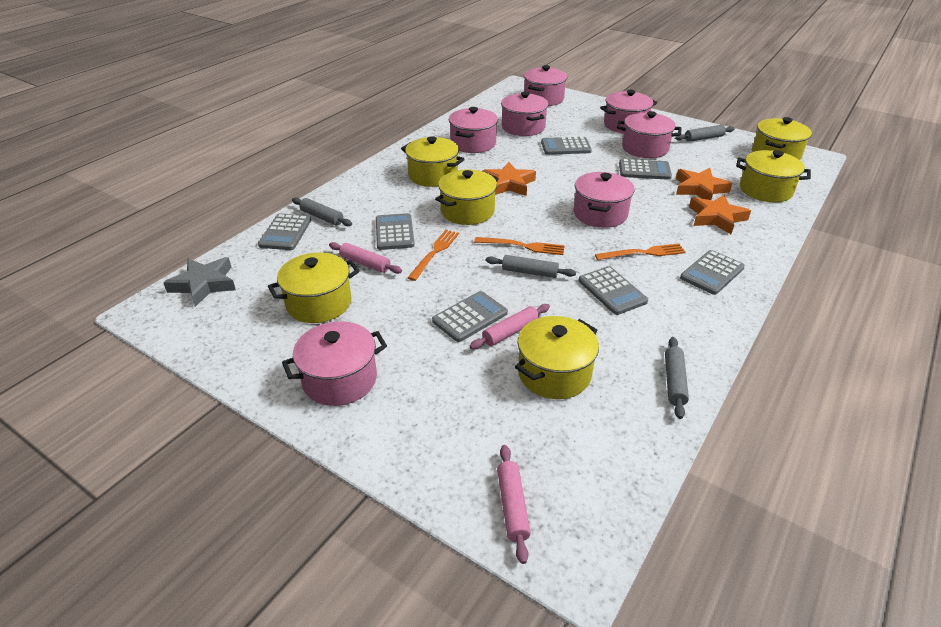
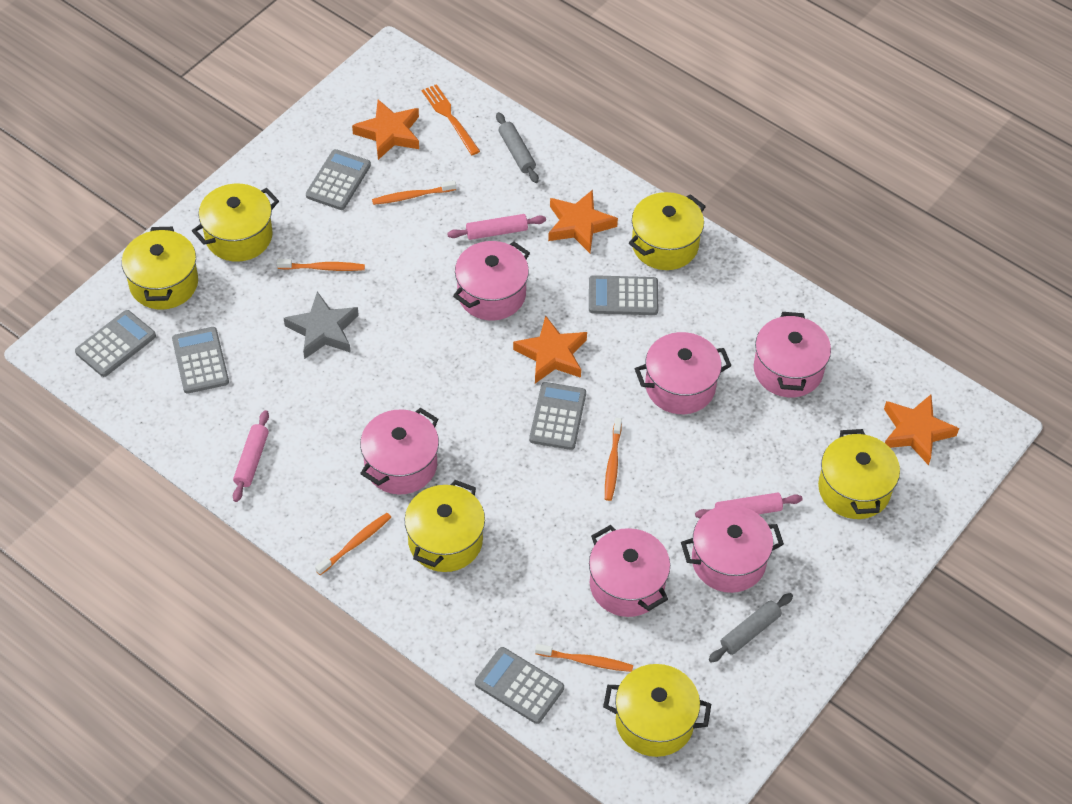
grey calculator: 7 -> 6
grey rolling pin: 4 -> 2
orange fork: 3 -> 1
orange star: 3 -> 4
orange toothbrush: 0 -> 5
pink pot: 7 -> 6

